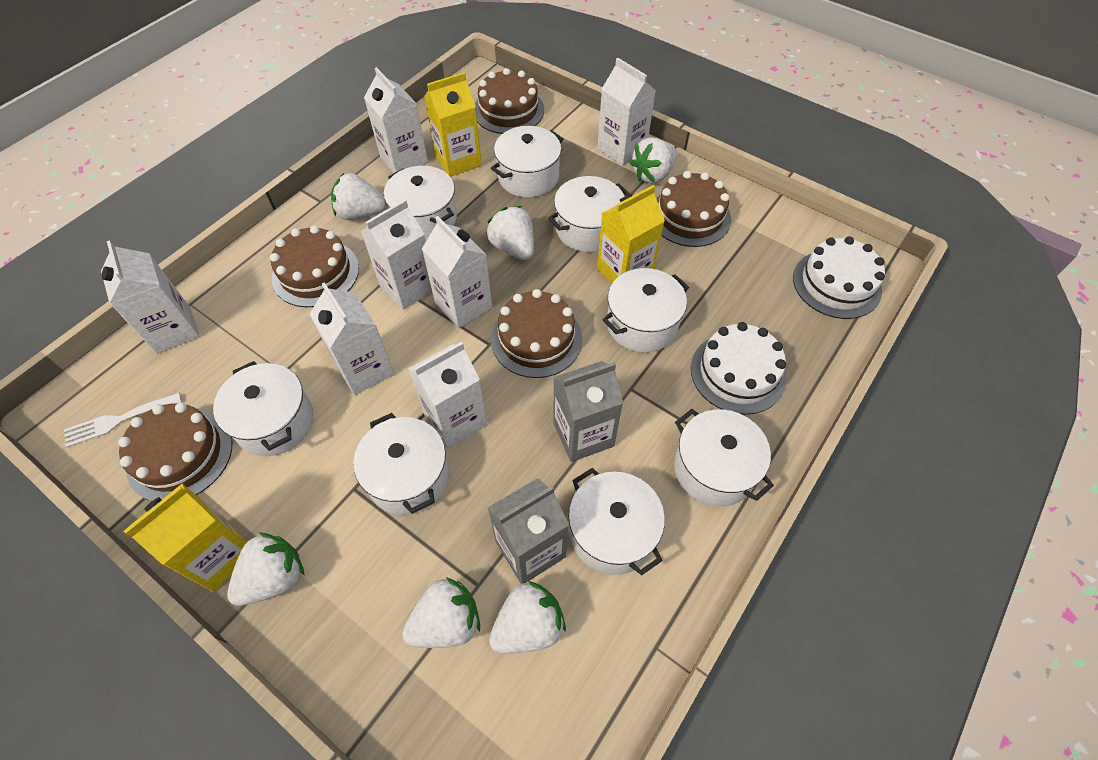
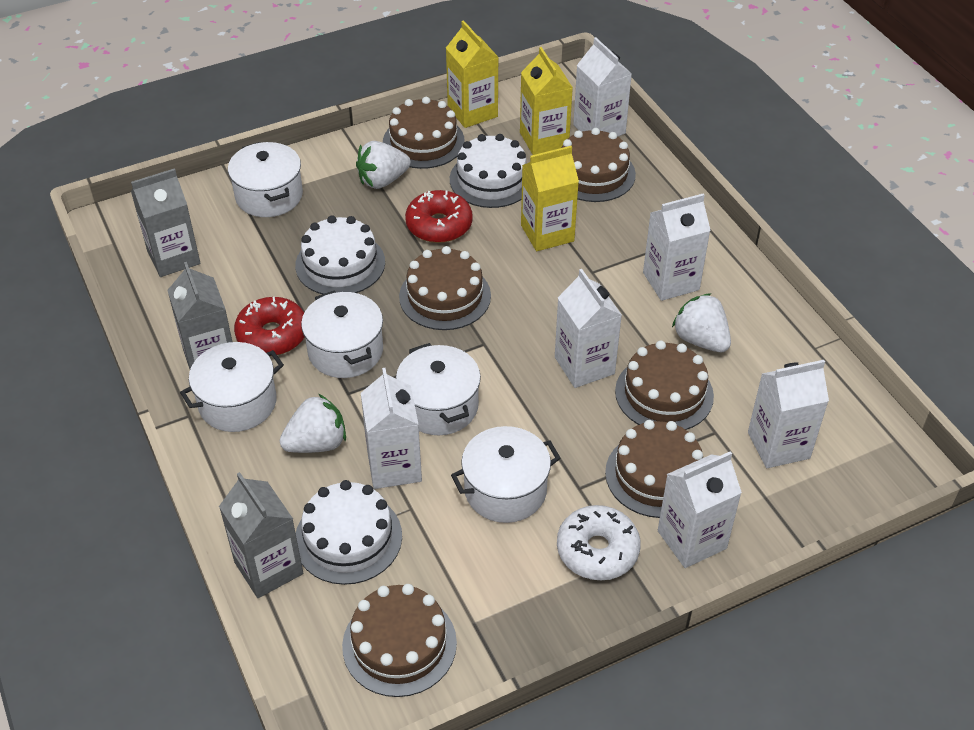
brown cake: 5 -> 6
grey carton: 2 -> 3
red donut: 0 -> 2
white cake: 2 -> 3
white carton: 7 -> 6
white donut: 0 -> 1
white fork: 1 -> 0
white pot: 8 -> 5
white strawberry: 6 -> 3

